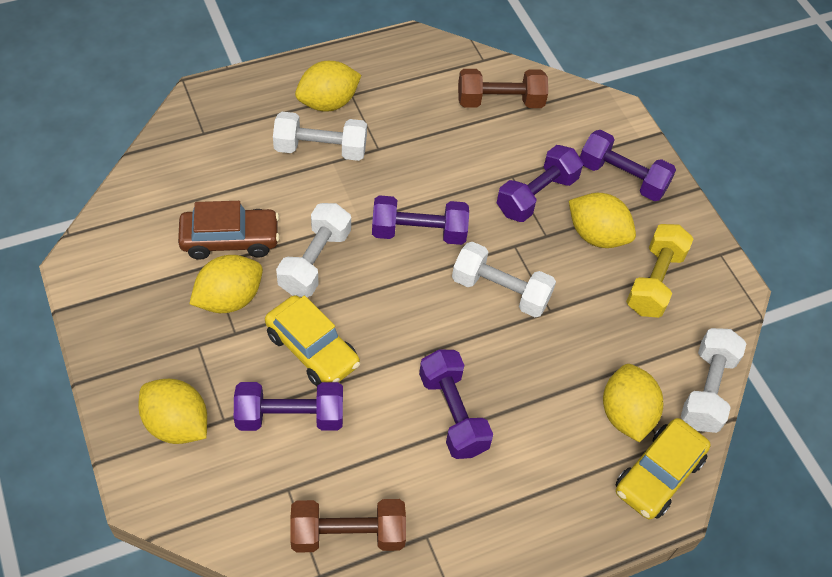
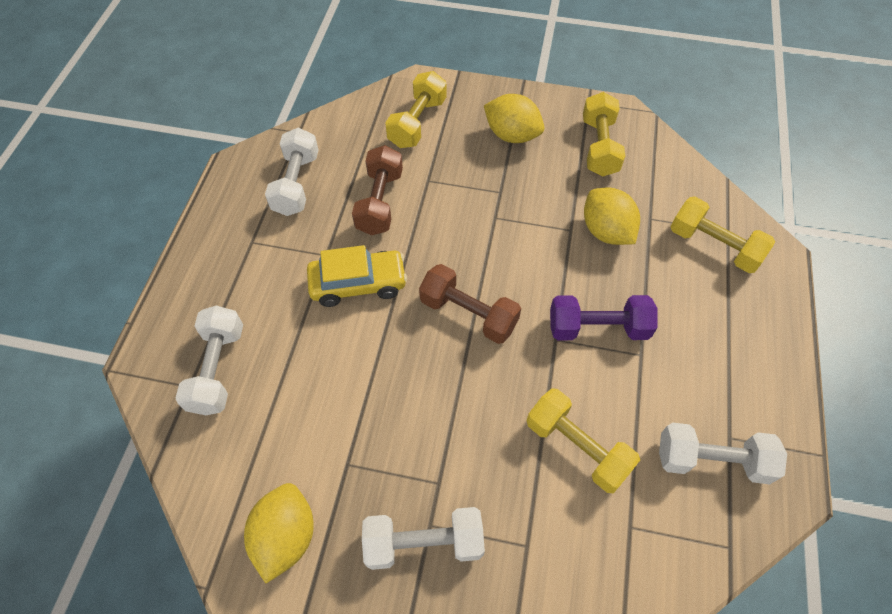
brown car: 1 -> 0
purple dumbbell: 5 -> 1
yellow car: 2 -> 1
yellow dumbbell: 1 -> 4
yellow lemon: 5 -> 3

